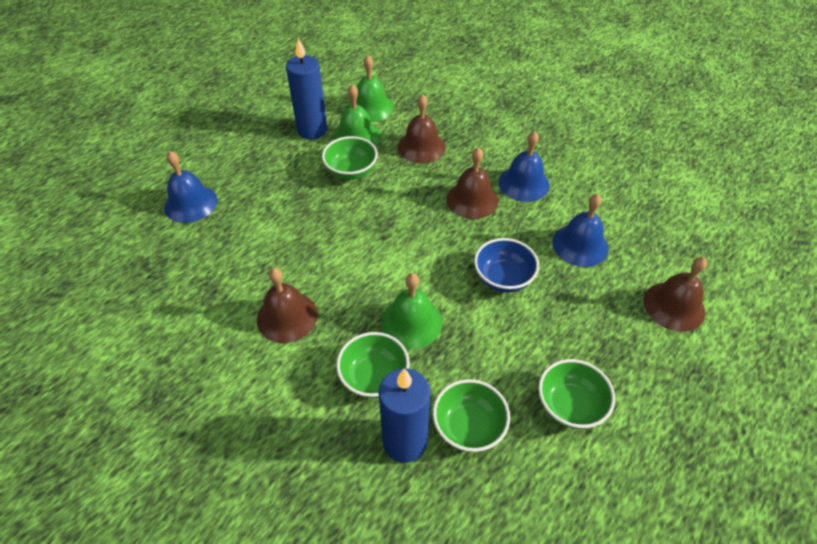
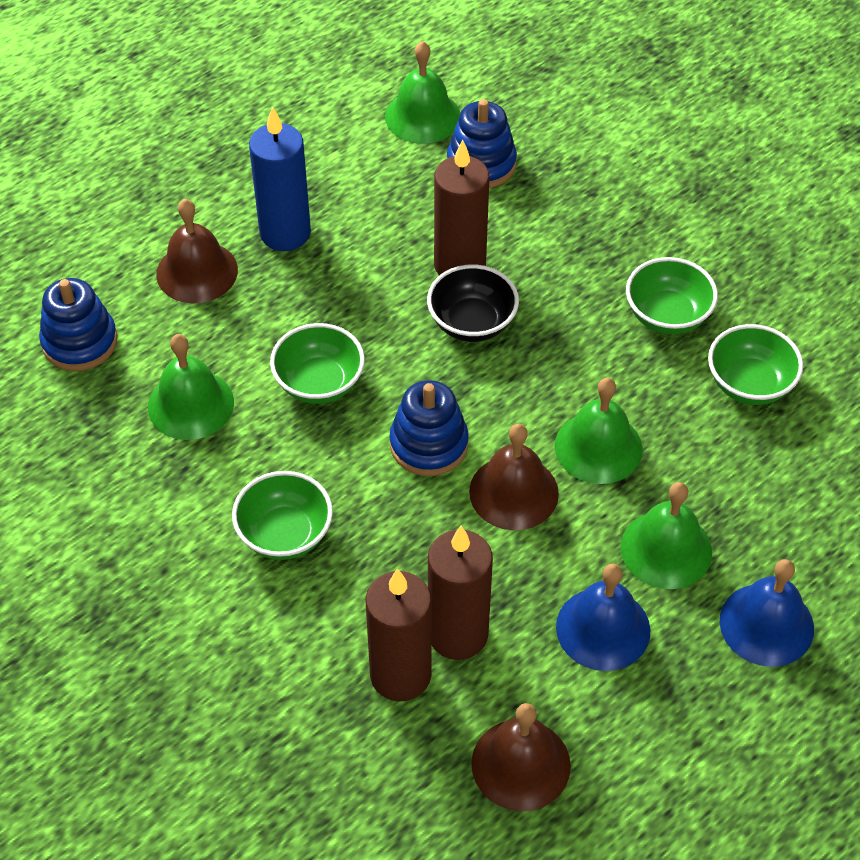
black bowl: 0 -> 1
blue bell: 3 -> 2
blue bowl: 1 -> 0
blue candle: 2 -> 1
blue stacking toy: 0 -> 3
brown bell: 4 -> 3
brown candle: 0 -> 3
green bell: 3 -> 4

